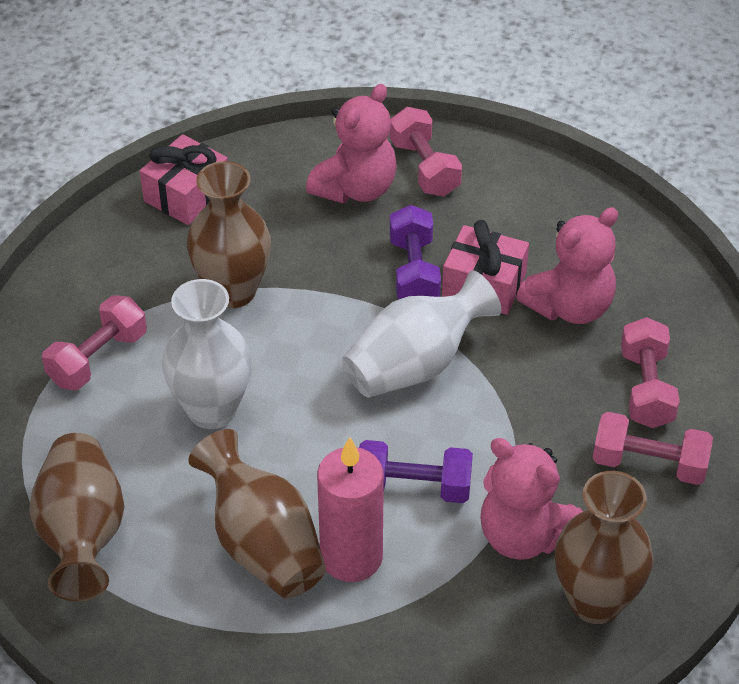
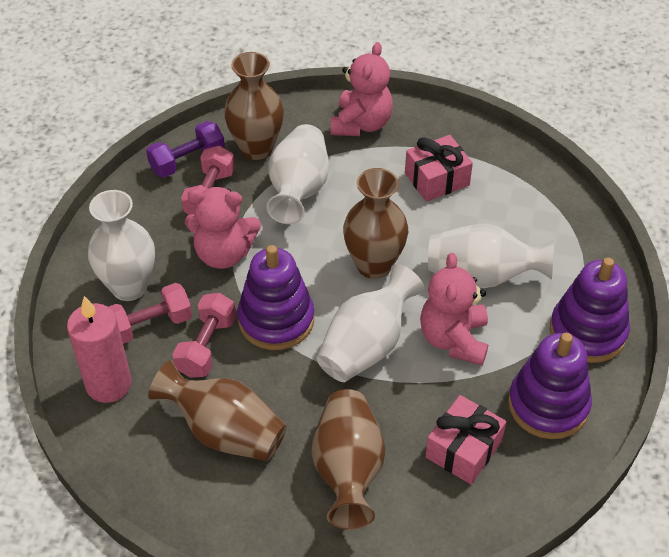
pink dumbbell: 4 -> 3
purple dumbbell: 2 -> 1
purple stacking toy: 0 -> 3
white vase: 2 -> 4

